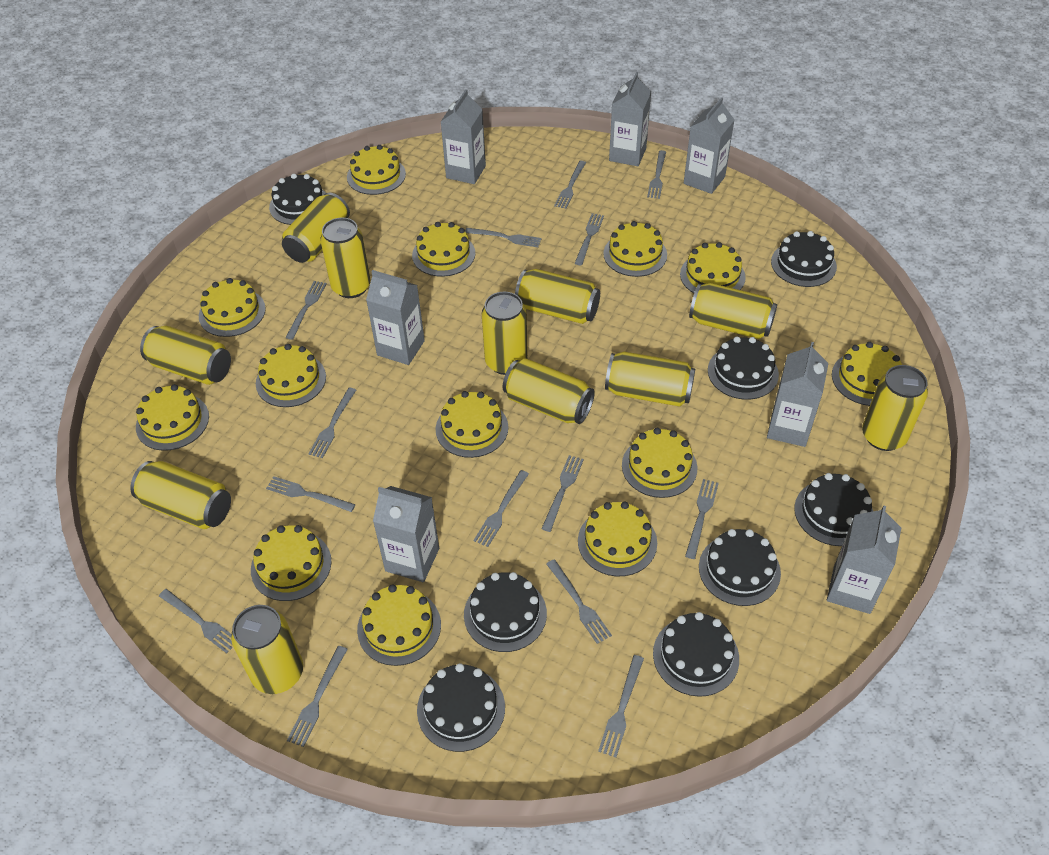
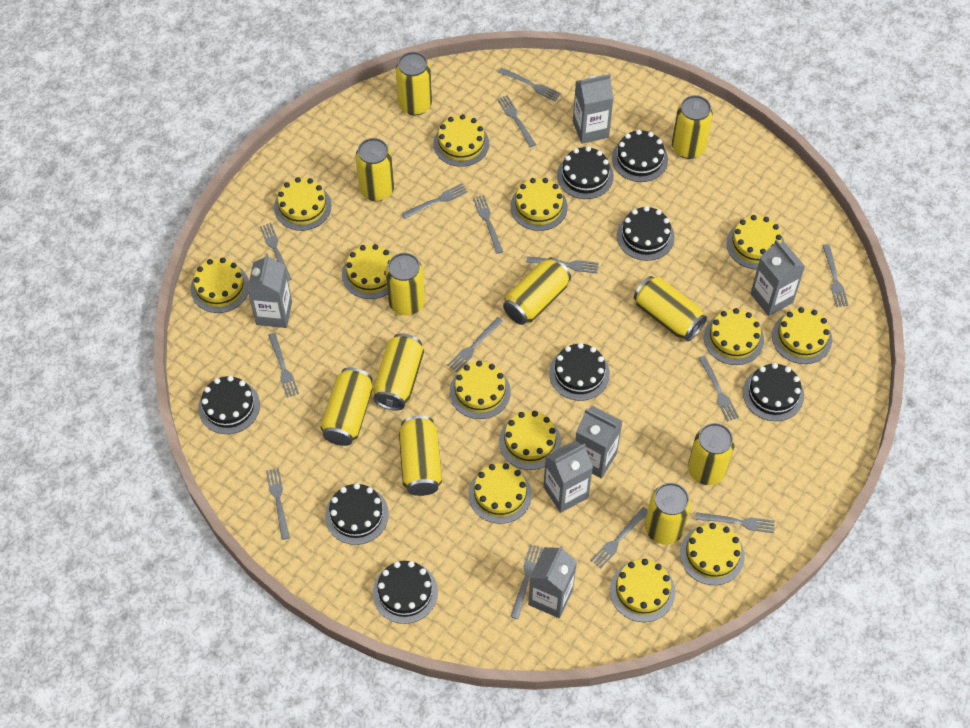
grey carton: 7 -> 6

